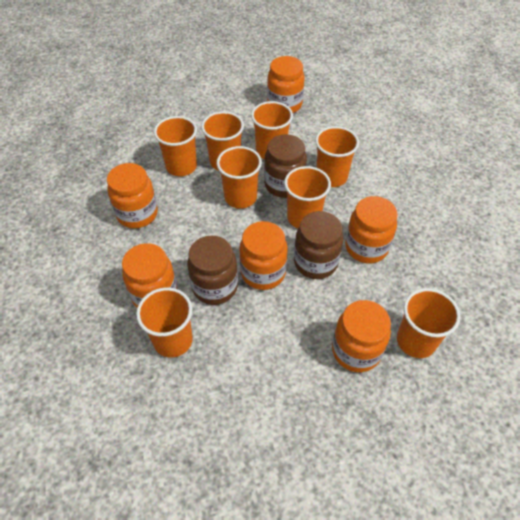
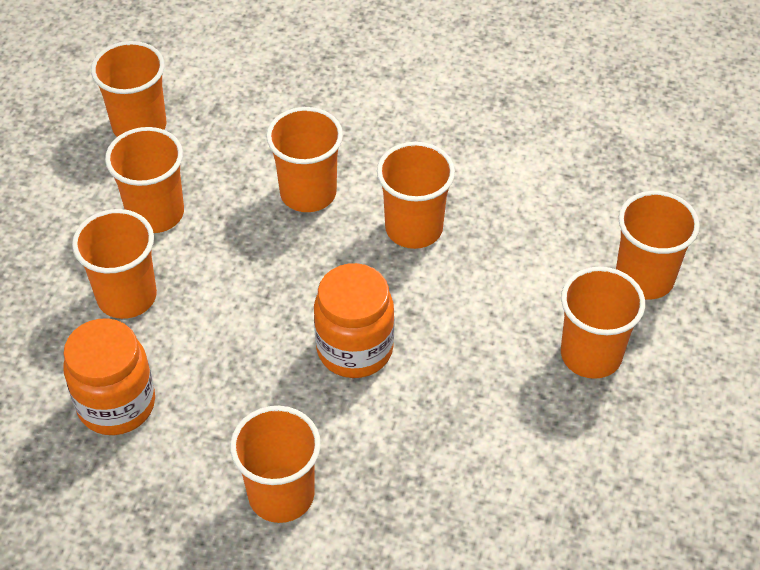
brown jar: 3 -> 0
orange jar: 6 -> 2

